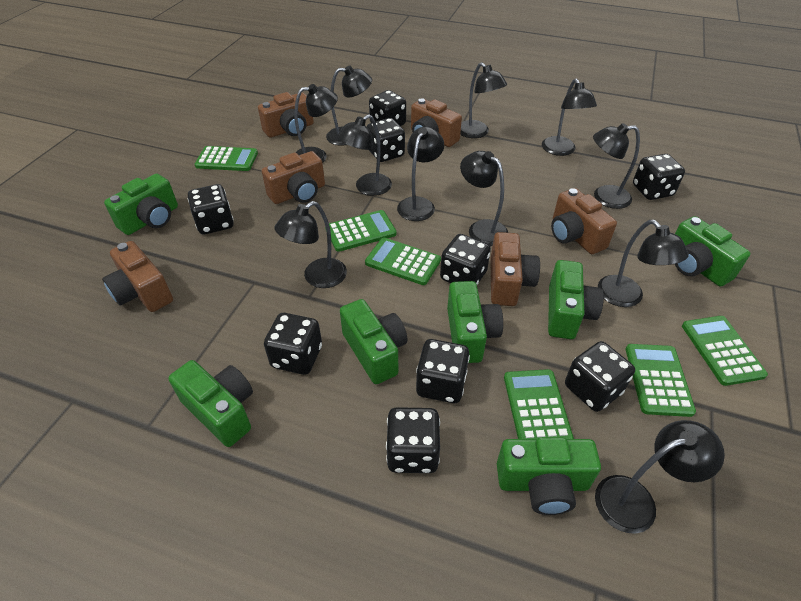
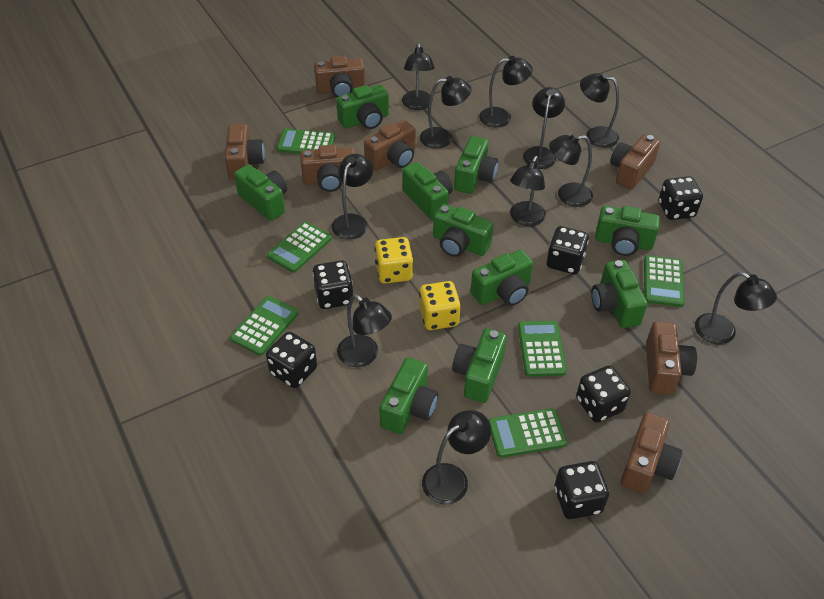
black dice: 9 -> 6
brown camera: 6 -> 7
green camera: 7 -> 10
yellow dice: 0 -> 2

